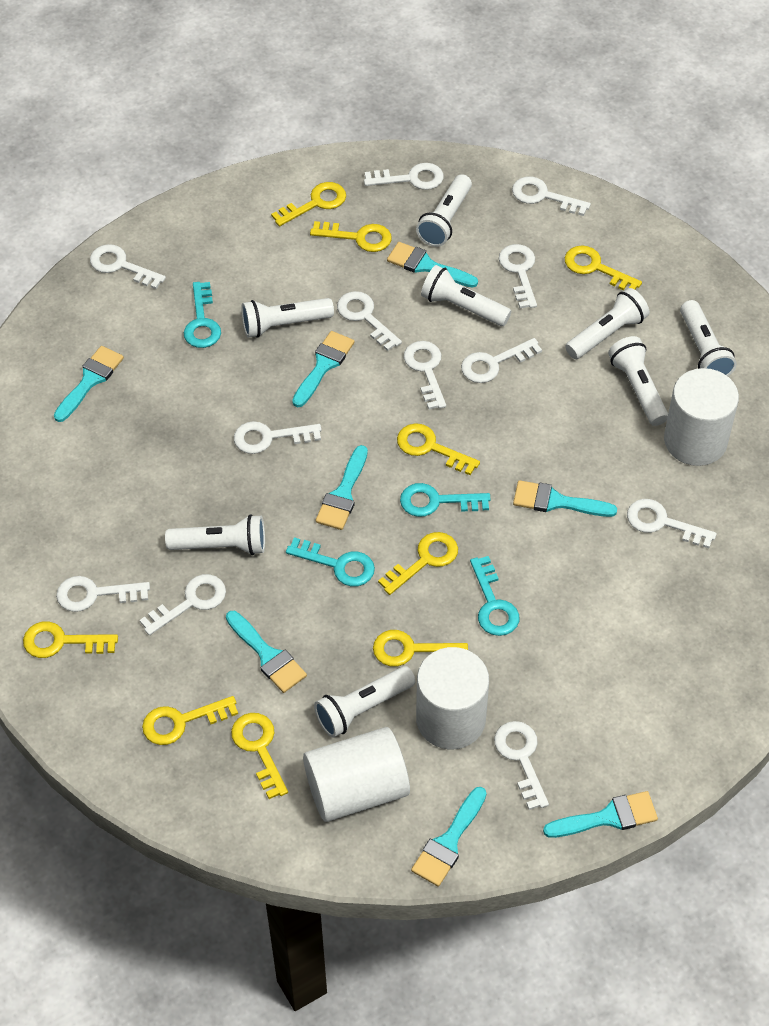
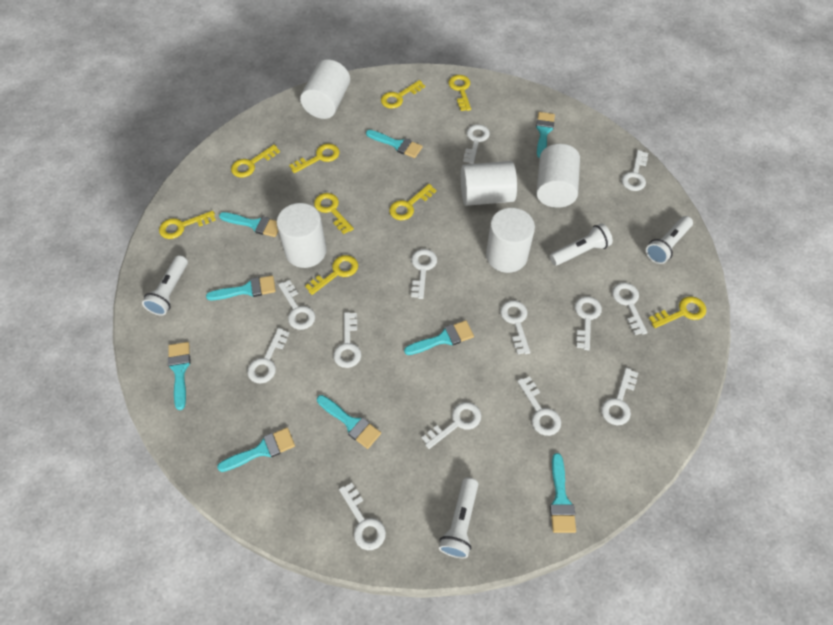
turquoise brush: 8 -> 9
turquoise key: 4 -> 0
white cylinder: 3 -> 5
white flashlight: 8 -> 4
white key: 12 -> 13

